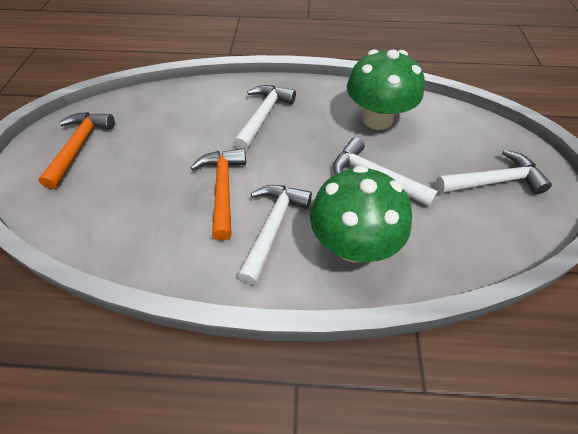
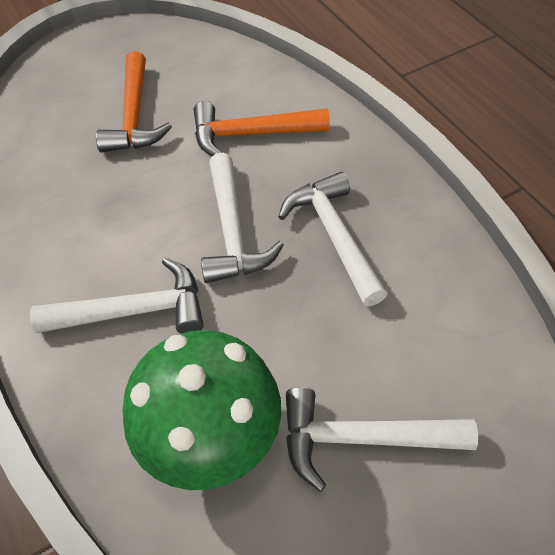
green mushroom: 2 -> 1

